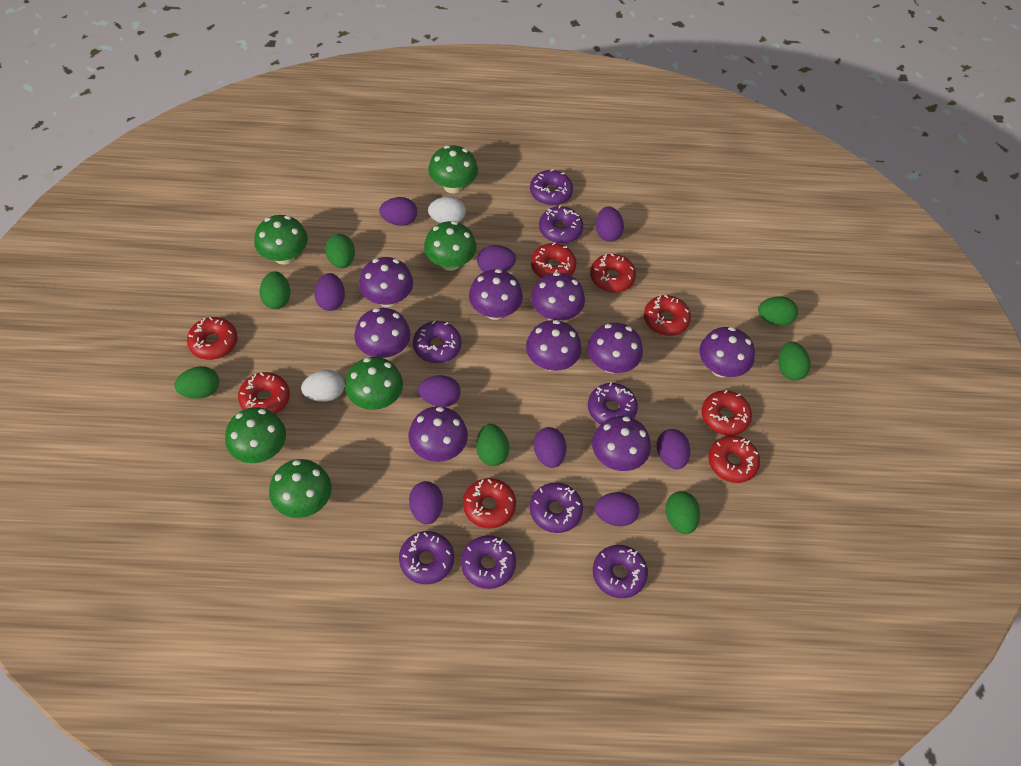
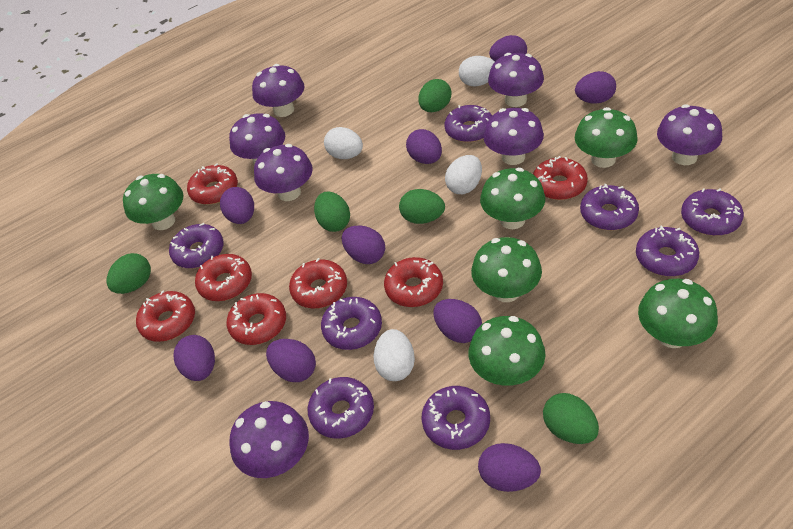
green egg: 7 -> 5
purple mushroom: 9 -> 7
red donut: 8 -> 7
white egg: 2 -> 4

